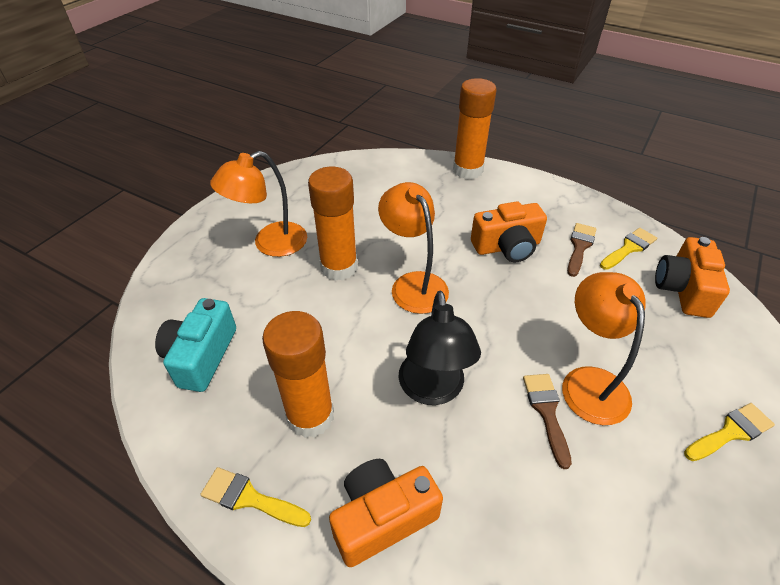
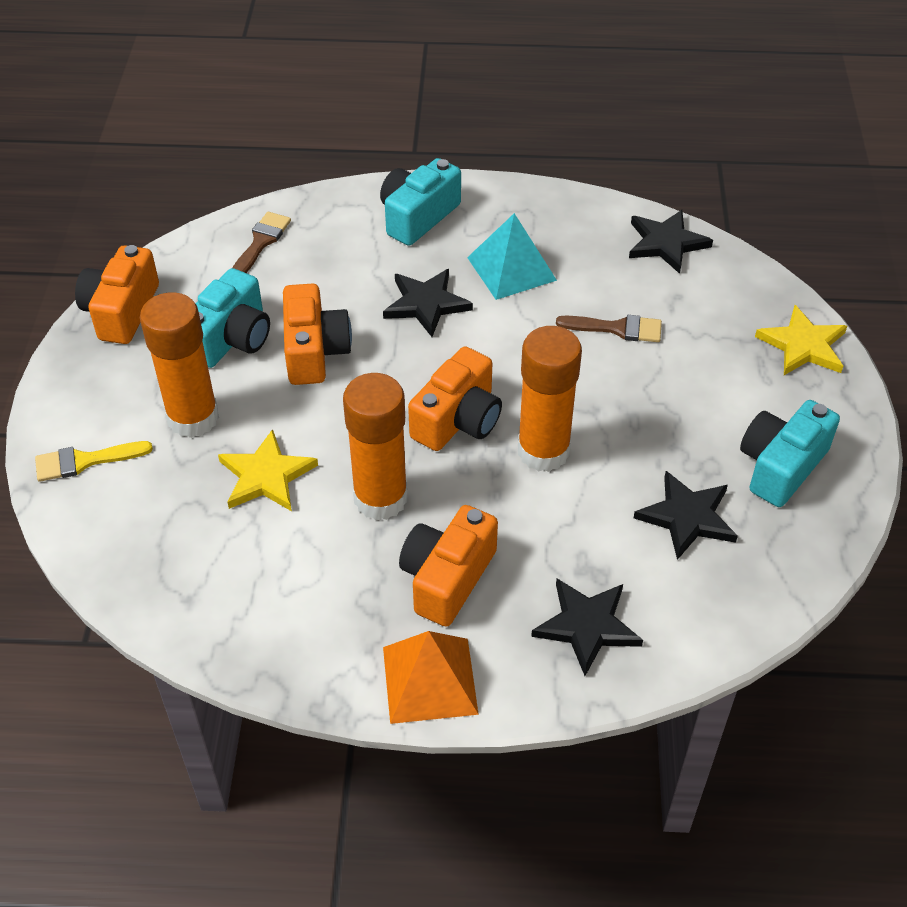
black lamp: 1 -> 0
black star: 0 -> 4
orange camera: 3 -> 4
orange lamp: 3 -> 0
orange pyramid: 0 -> 1
turquoise camera: 1 -> 3
turquoise pyramid: 0 -> 1
yellow brush: 3 -> 1
yellow star: 0 -> 2

